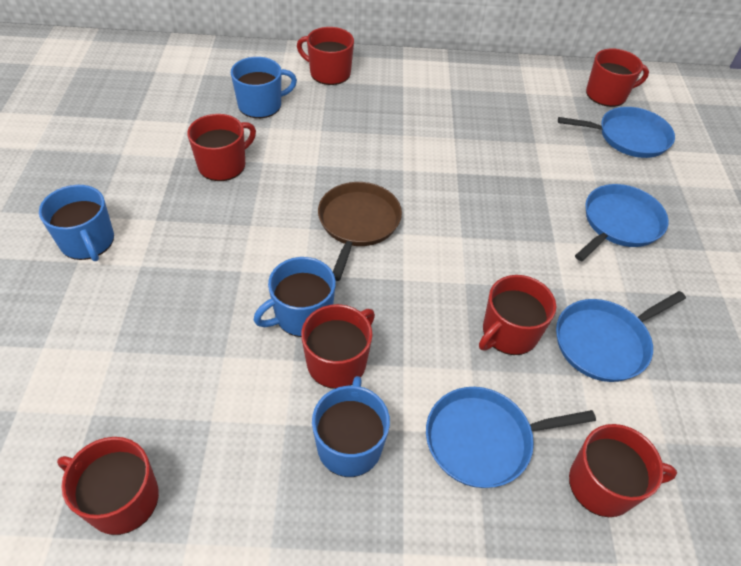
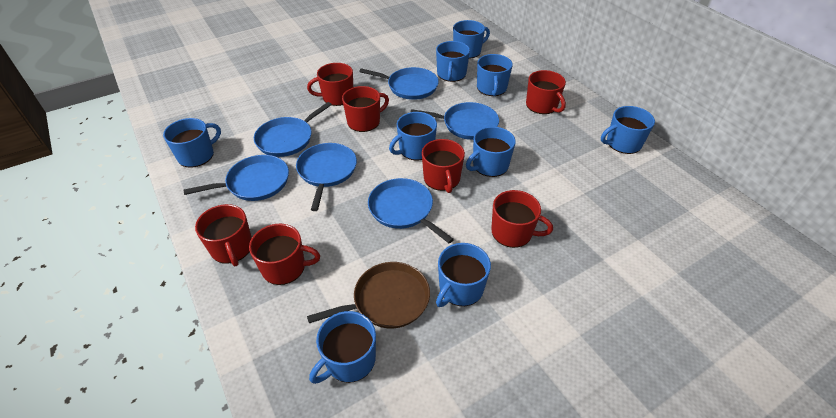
blue mug: 4 -> 9
blue pan: 4 -> 6

